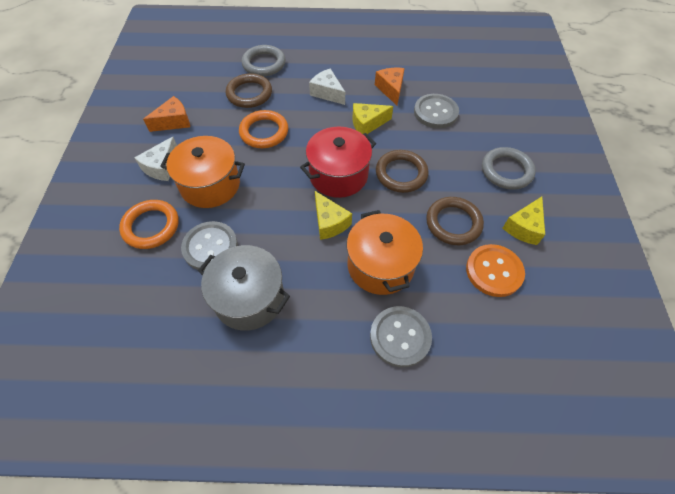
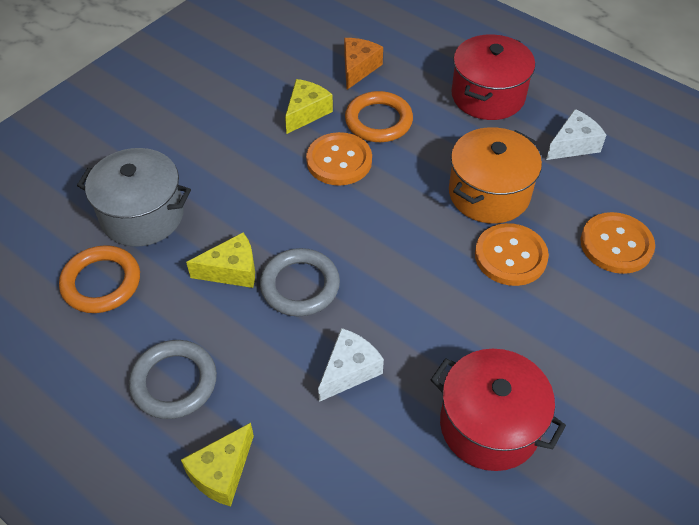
brown ring: 3 -> 0
grey button: 3 -> 0
orange button: 1 -> 3
orange cheese: 2 -> 1
orange pot: 2 -> 1
red pot: 1 -> 2

